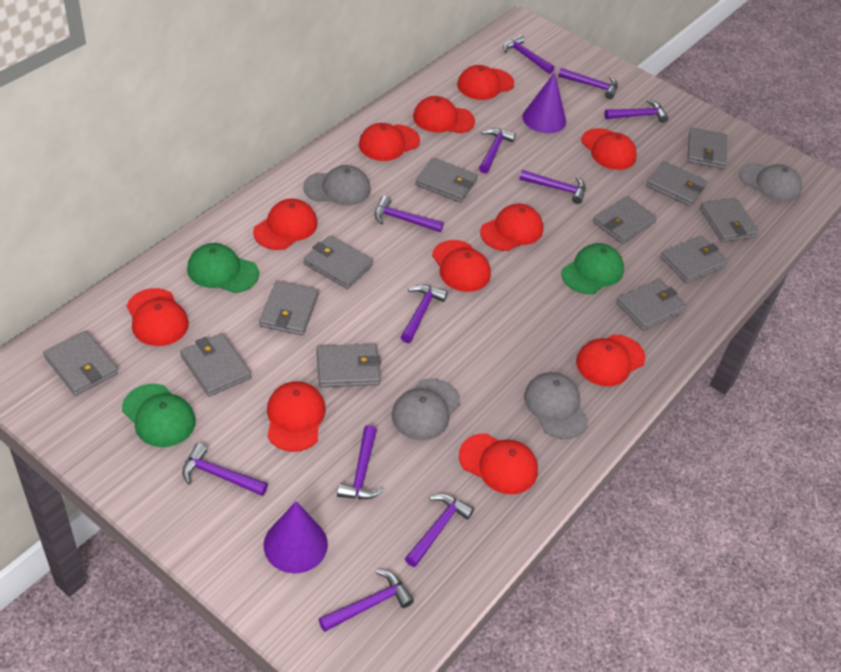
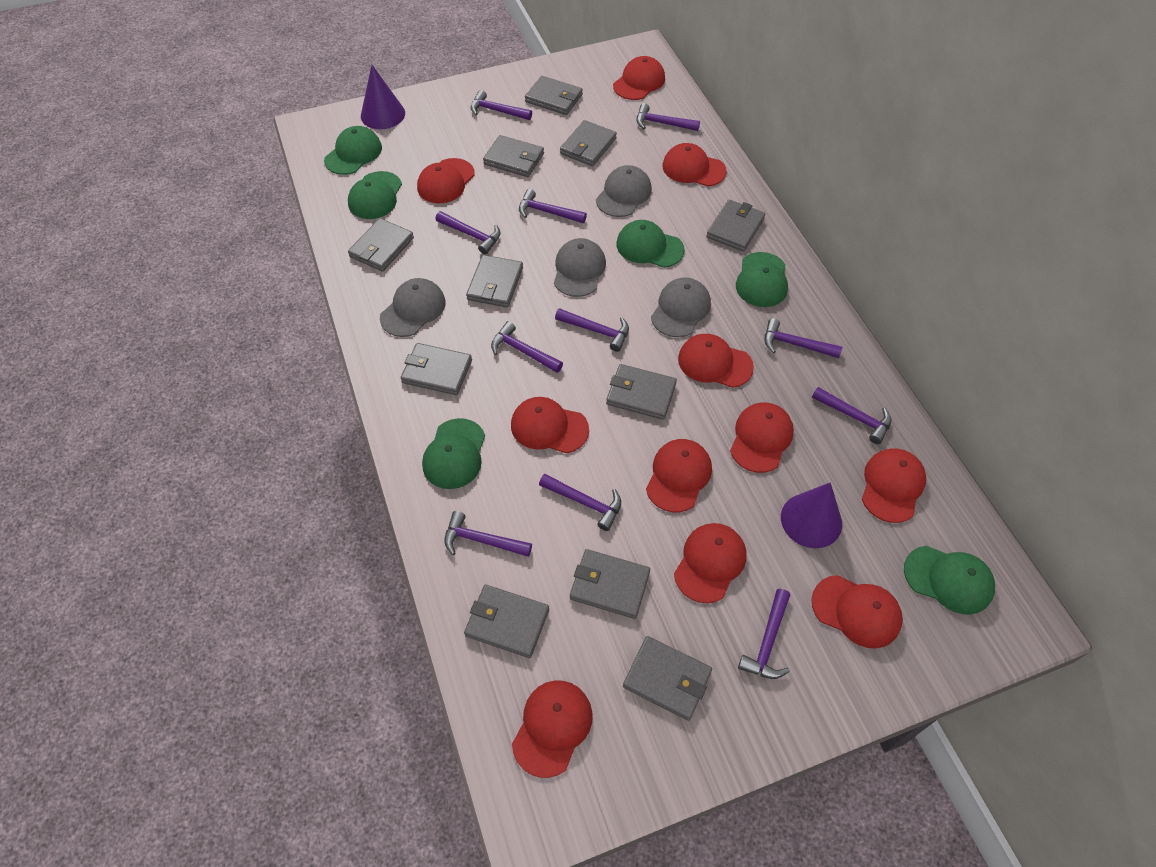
green cap: 3 -> 6
grey wallet: 12 -> 11

